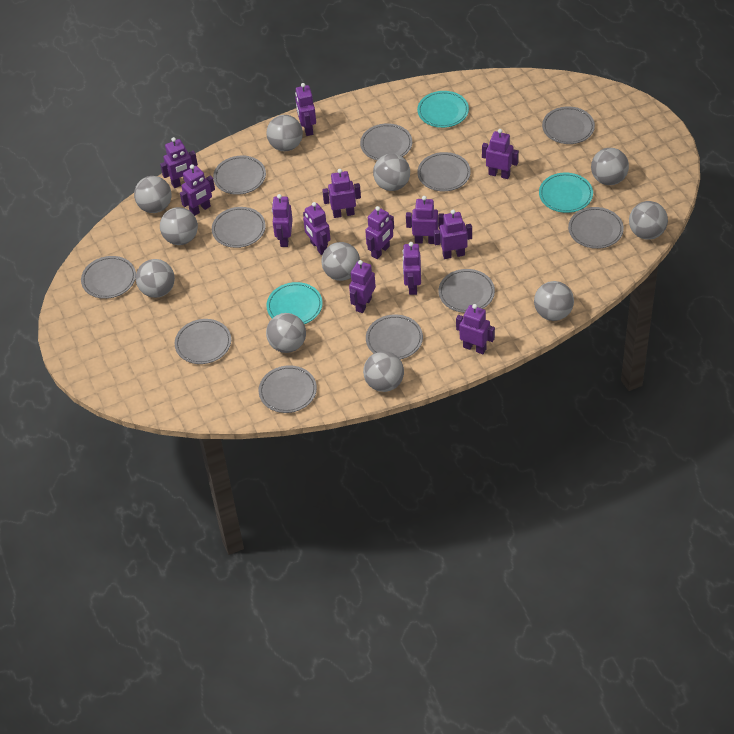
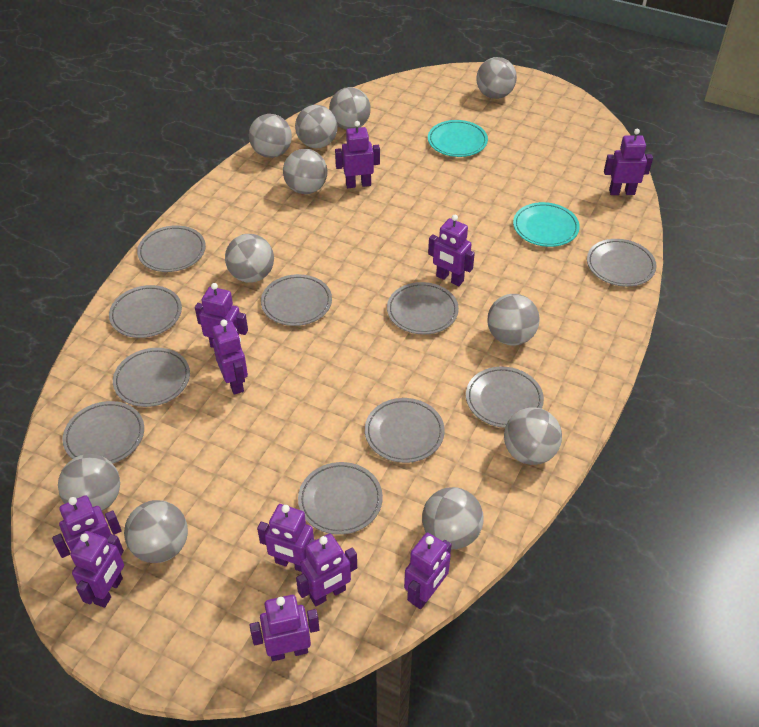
grey plate: 11 -> 10
purple robot: 13 -> 11
turquoise plate: 3 -> 2

